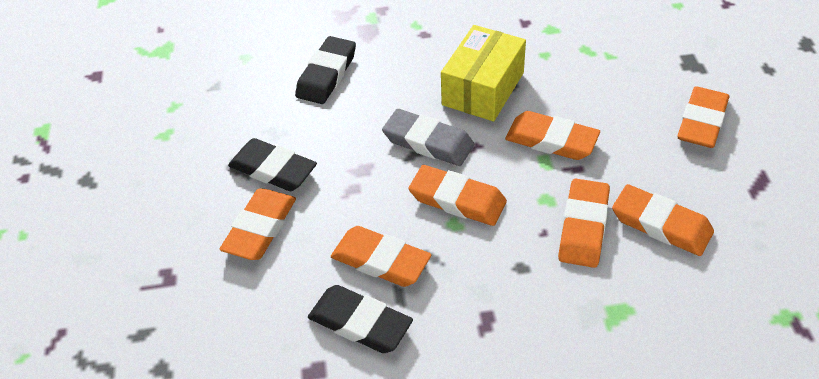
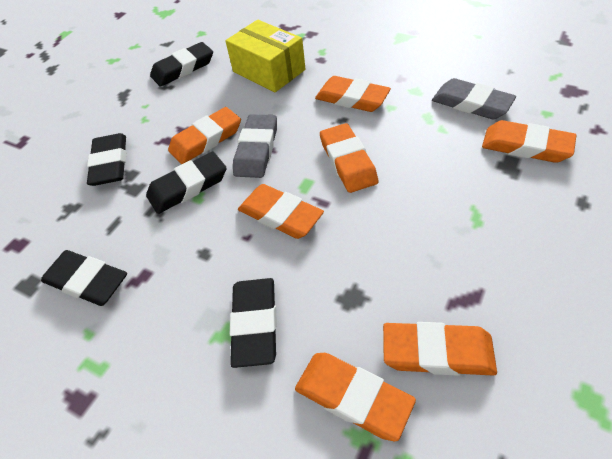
black eraser: 3 -> 5
grey eraser: 1 -> 2

